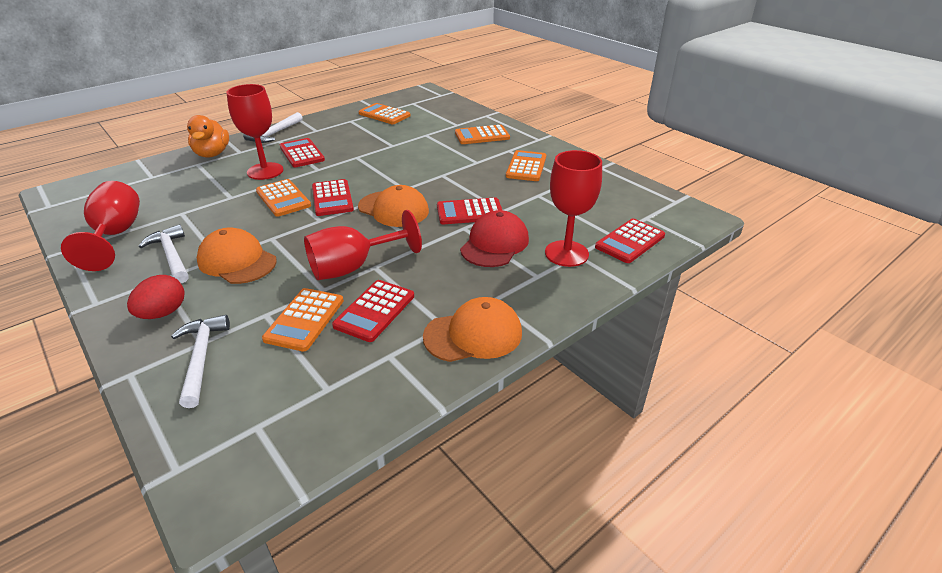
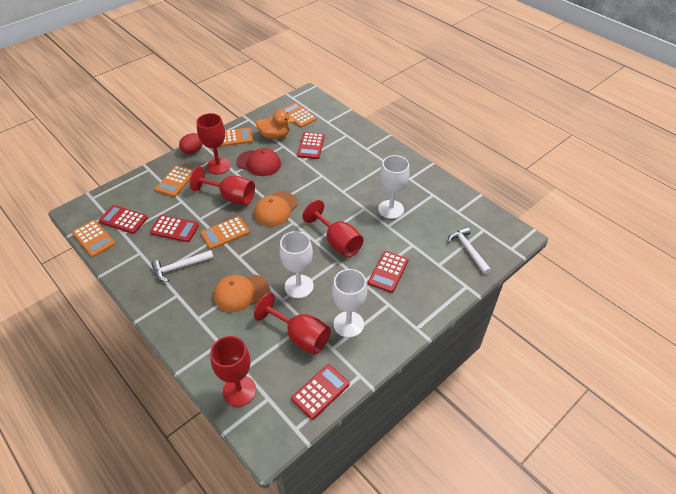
orange cap: 3 -> 2
red goblet: 4 -> 5
white goblet: 0 -> 3
white hammer: 3 -> 2

